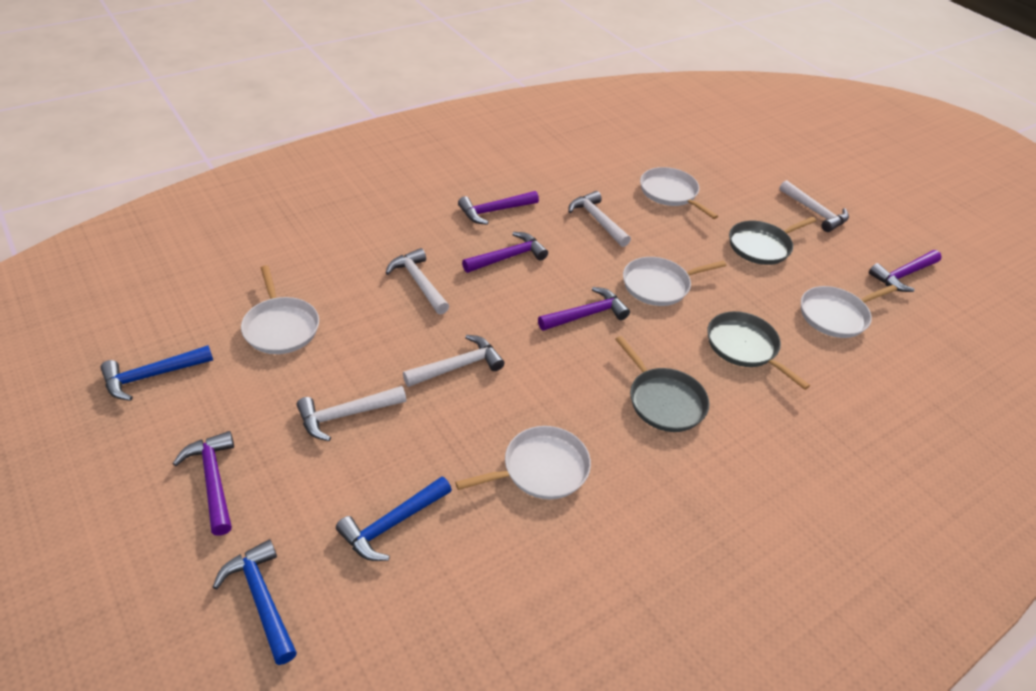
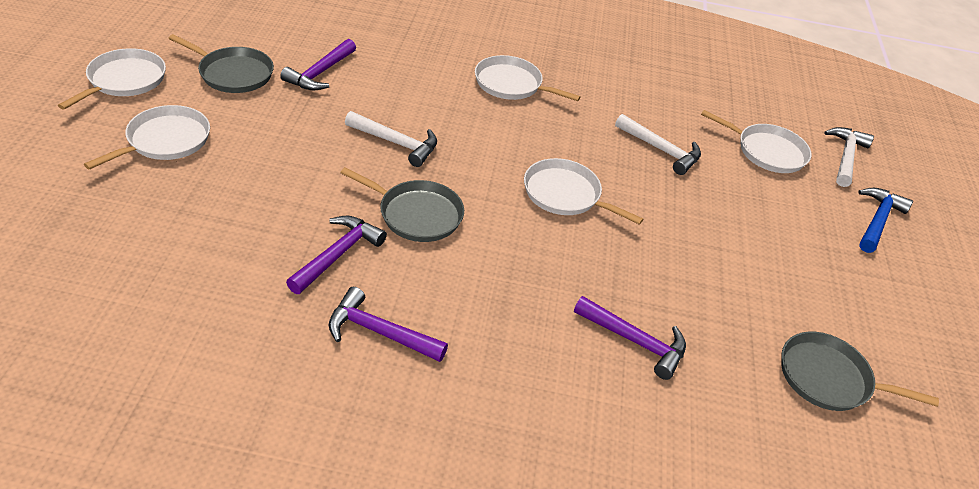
blue hammer: 3 -> 1
purple hammer: 5 -> 4
white hammer: 5 -> 3

